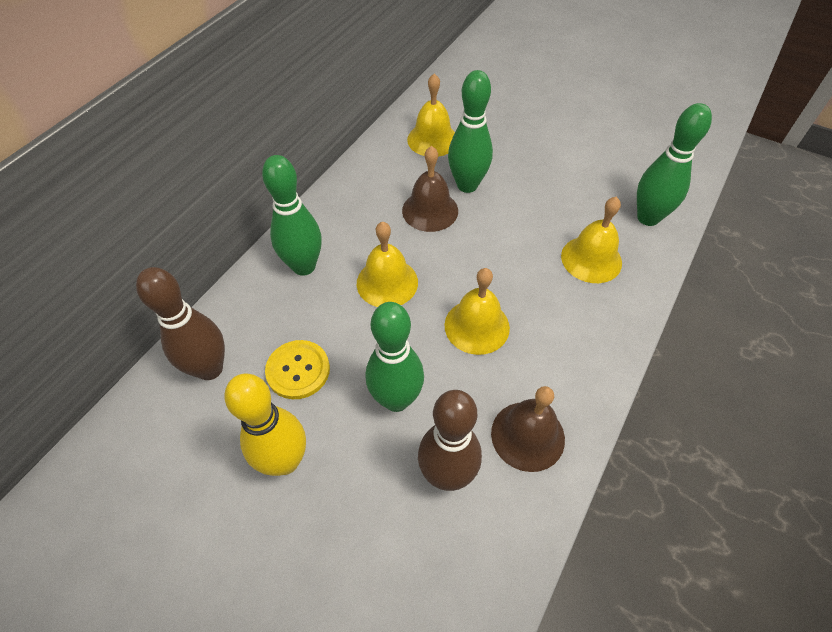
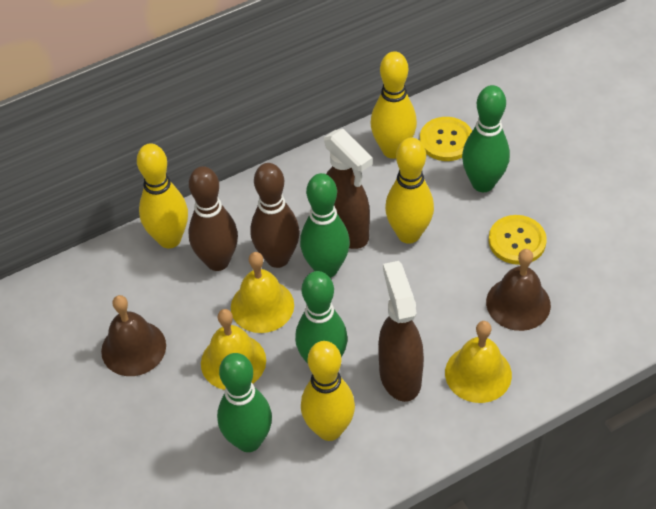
brown spray bottle: 0 -> 2
yellow bell: 4 -> 3
yellow bowling pin: 1 -> 4
yellow button: 1 -> 2

